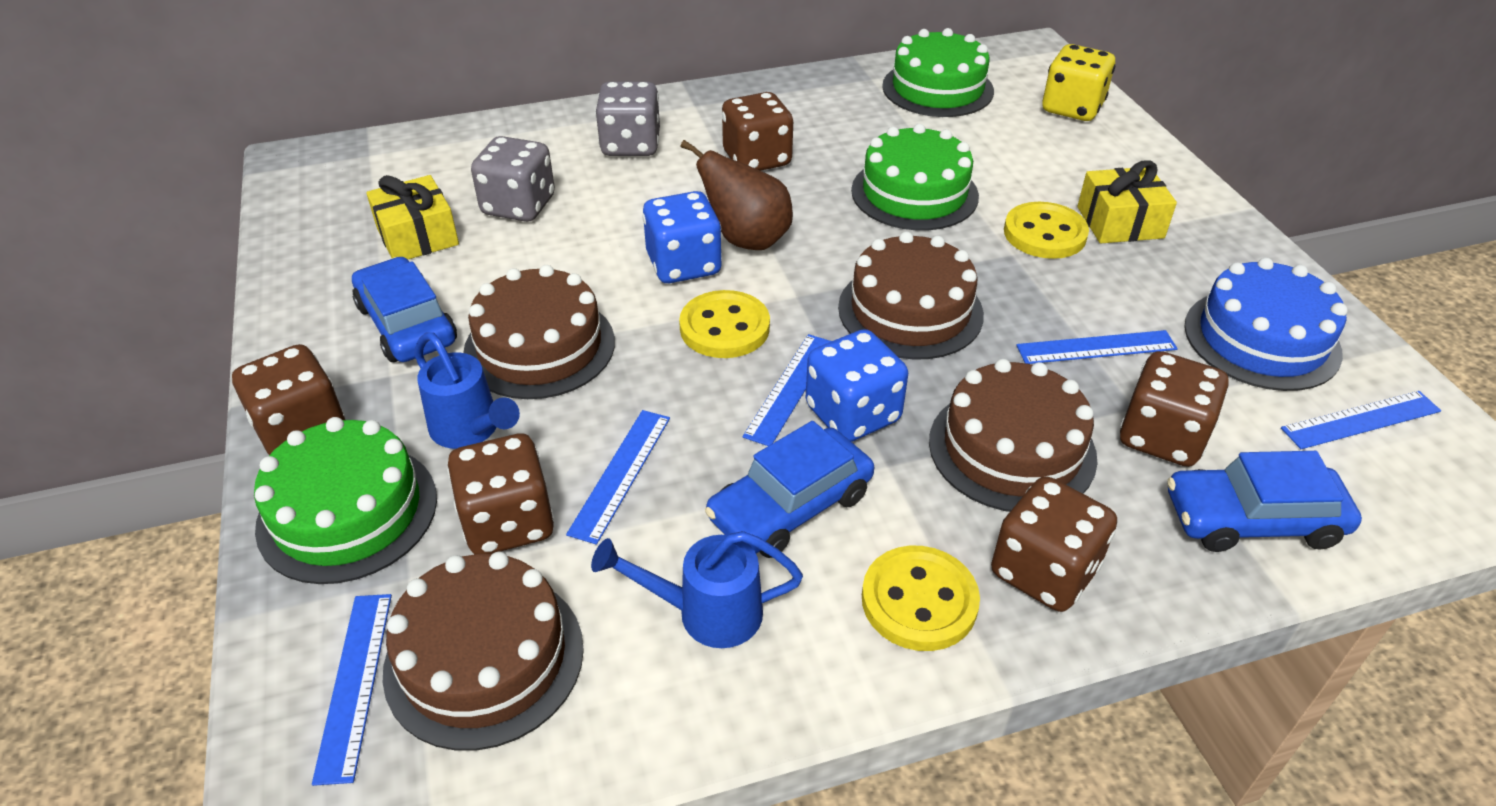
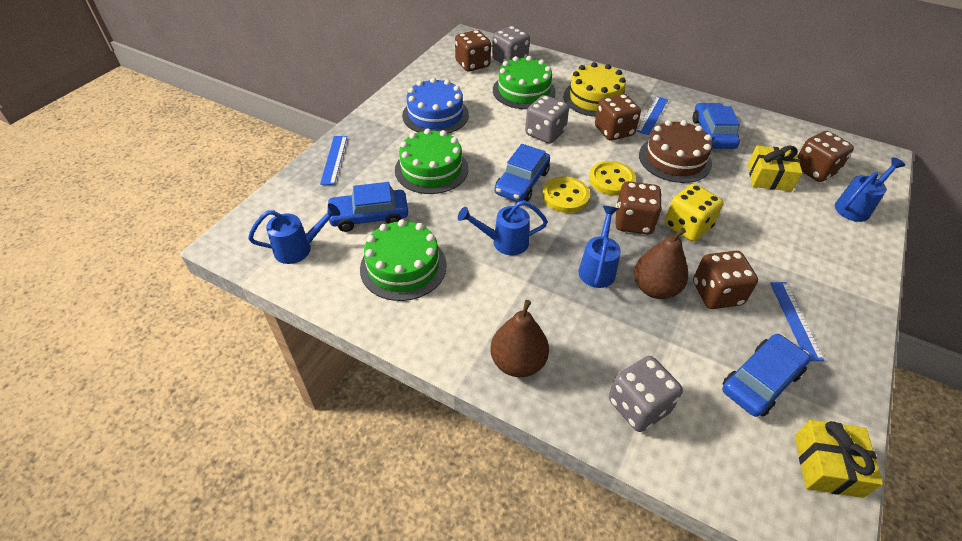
blue car: 3 -> 4
blue dice: 2 -> 0
blue ruler: 5 -> 3
blue watering can: 2 -> 4
brown cake: 4 -> 1
brown pear: 1 -> 2
grey dice: 2 -> 3
yellow button: 3 -> 2
yellow cake: 0 -> 1

